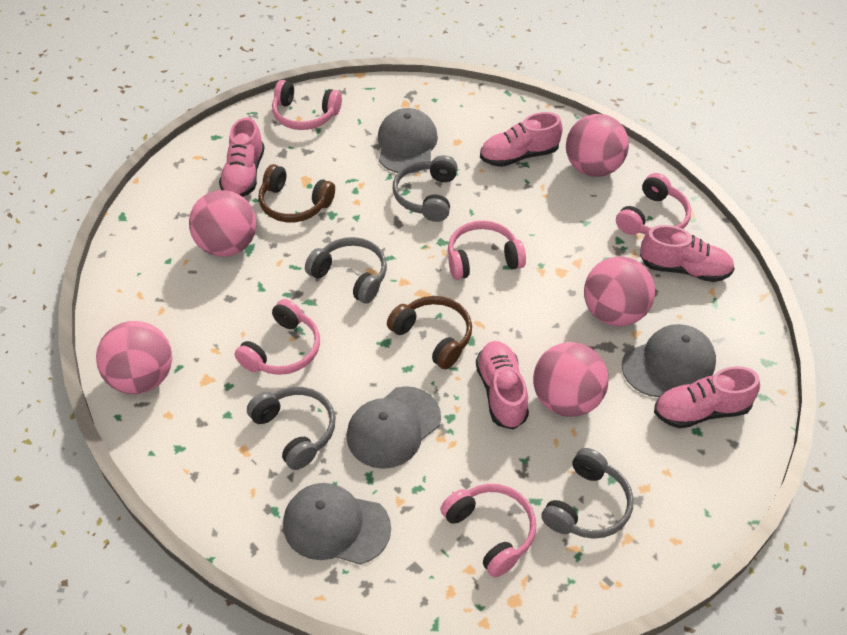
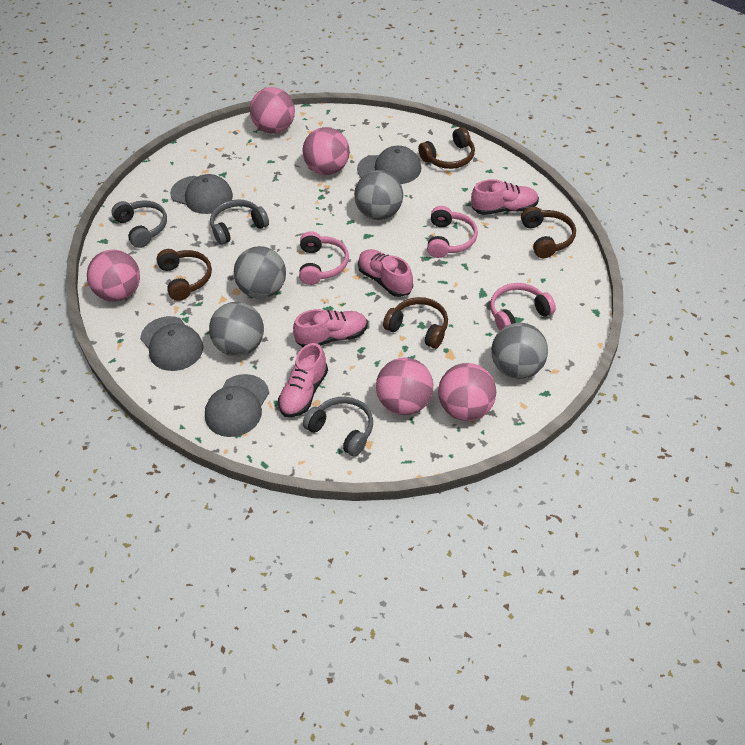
brown headphones: 2 -> 4
grey ball: 0 -> 4
grey headphones: 4 -> 3
pink headphones: 5 -> 3
pink shoe: 5 -> 4

